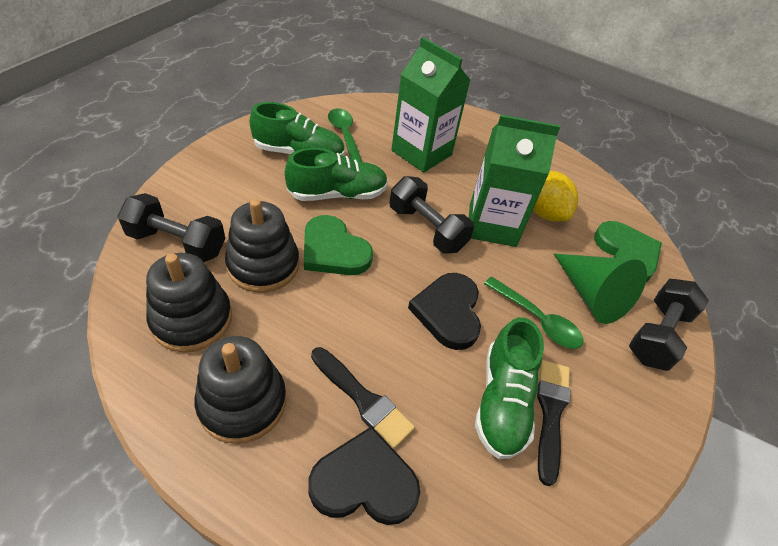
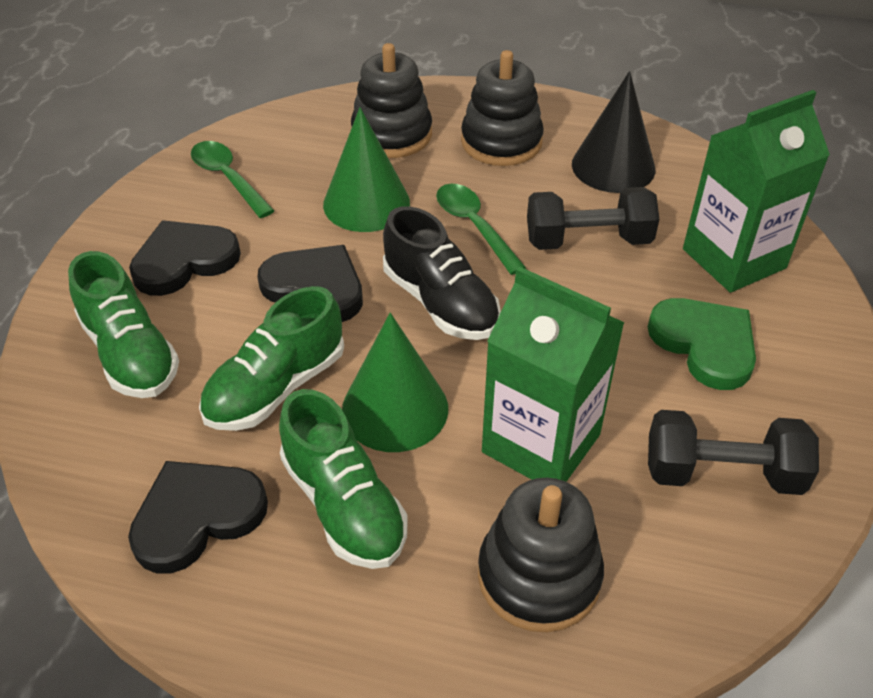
black brush: 2 -> 0
black cone: 0 -> 1
black dumbbell: 3 -> 2
black heart: 2 -> 3
black shoe: 0 -> 1
green cone: 1 -> 2
green heart: 2 -> 1
yellow lemon: 1 -> 0

